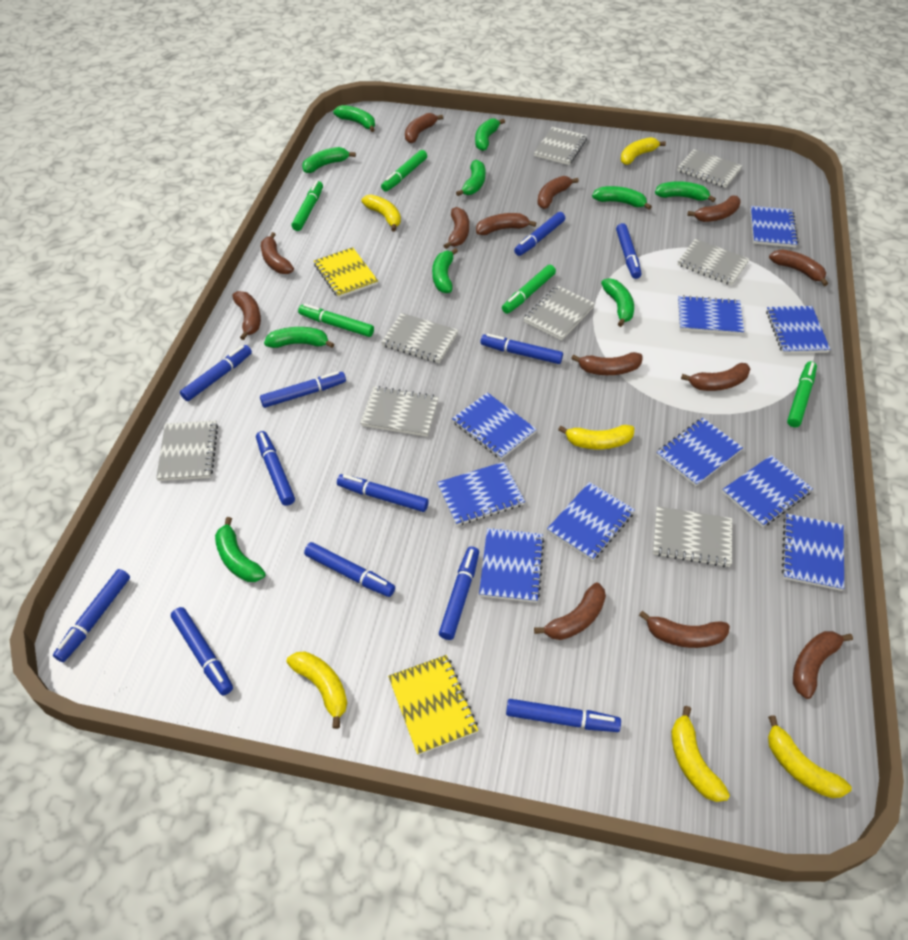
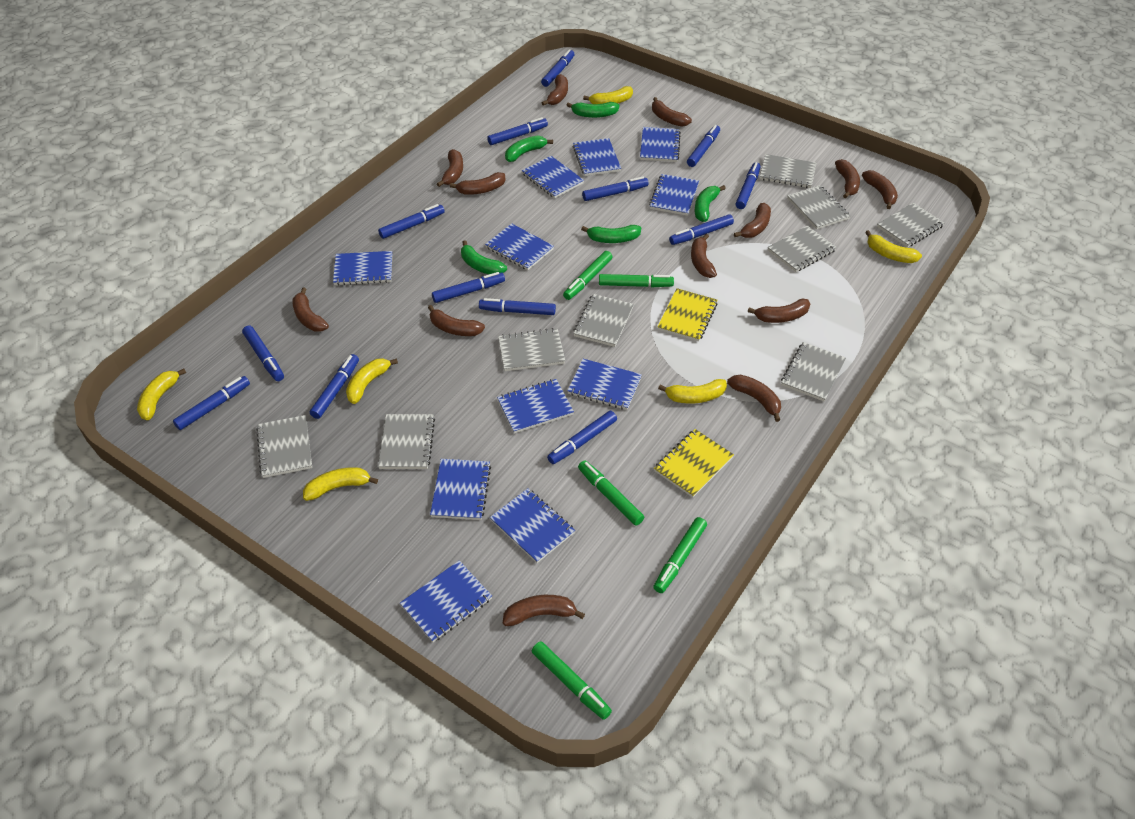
blue marker: 12 -> 13
blue notebook: 10 -> 11
green banana: 10 -> 5
grey notebook: 8 -> 9

